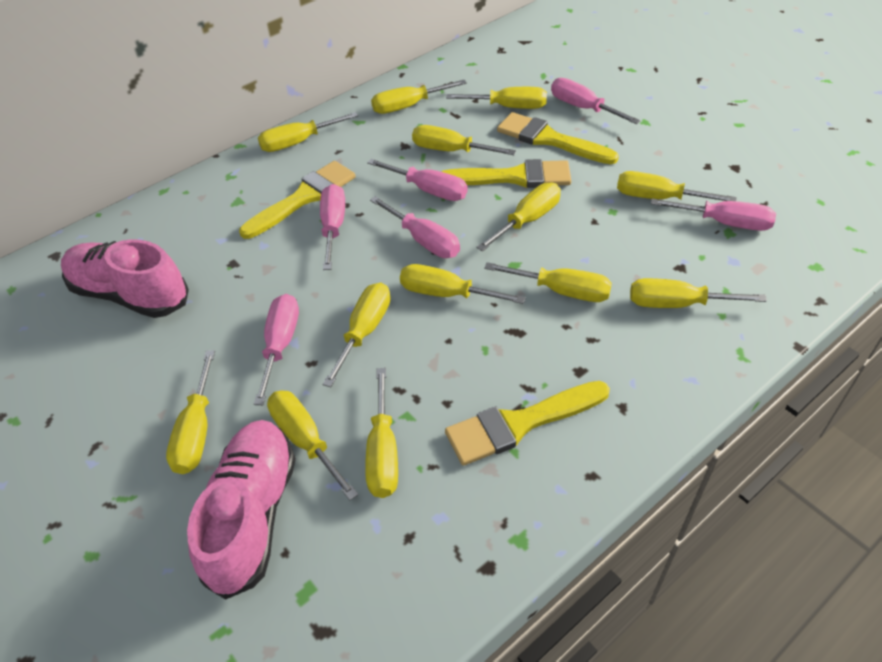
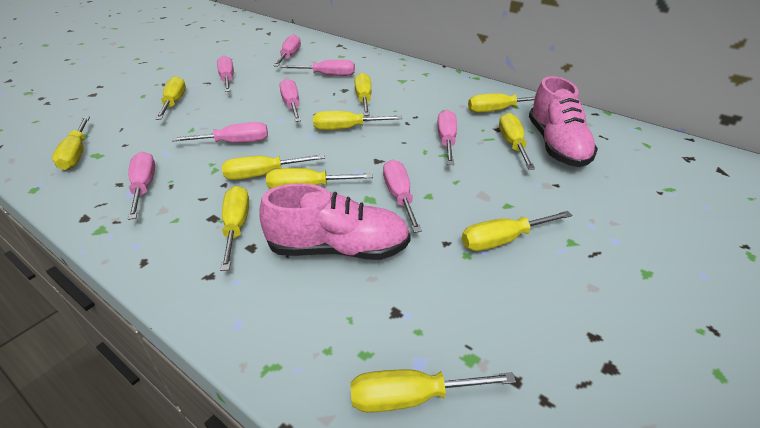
pink screwdriver: 6 -> 8
yellow brush: 4 -> 0
yellow screwdriver: 13 -> 11

